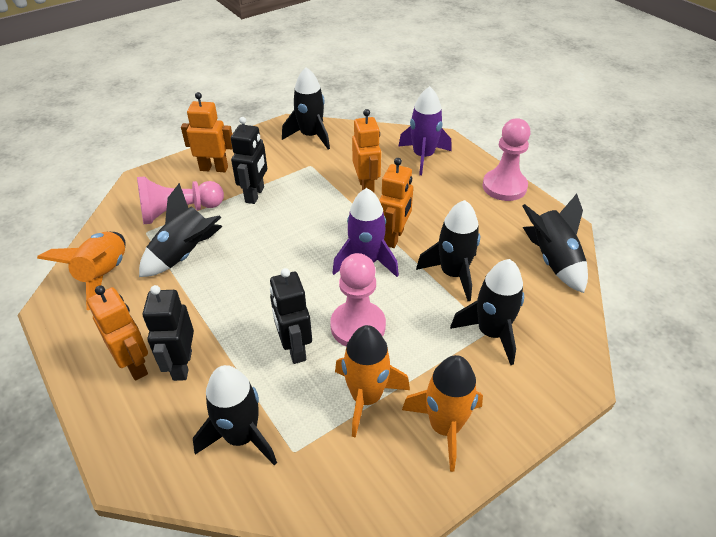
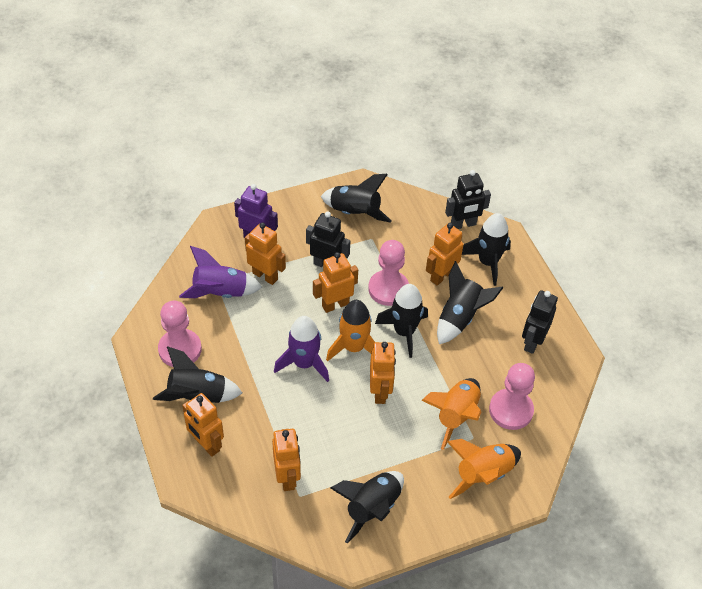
orange robot: 4 -> 6
purple robot: 0 -> 1

